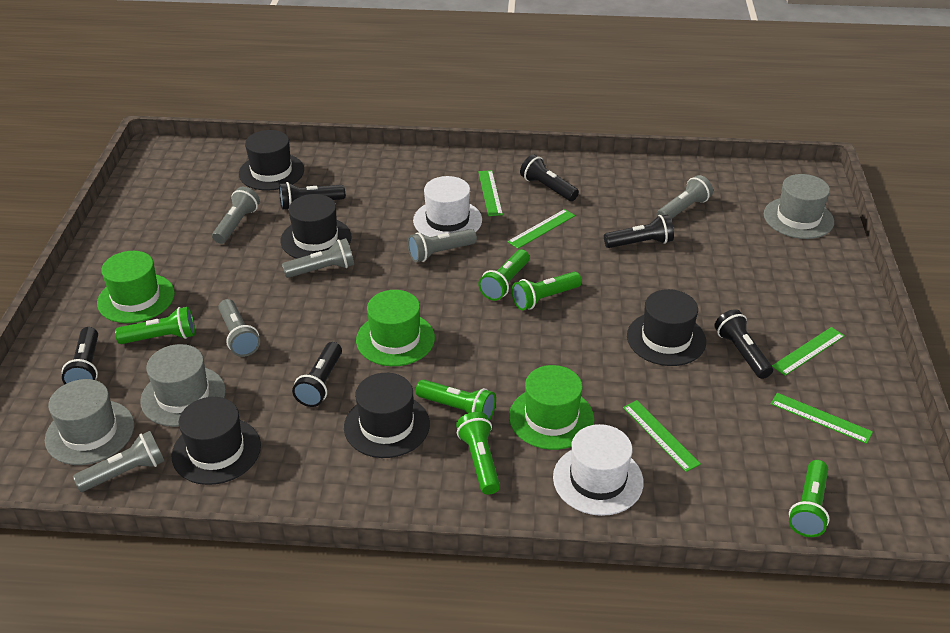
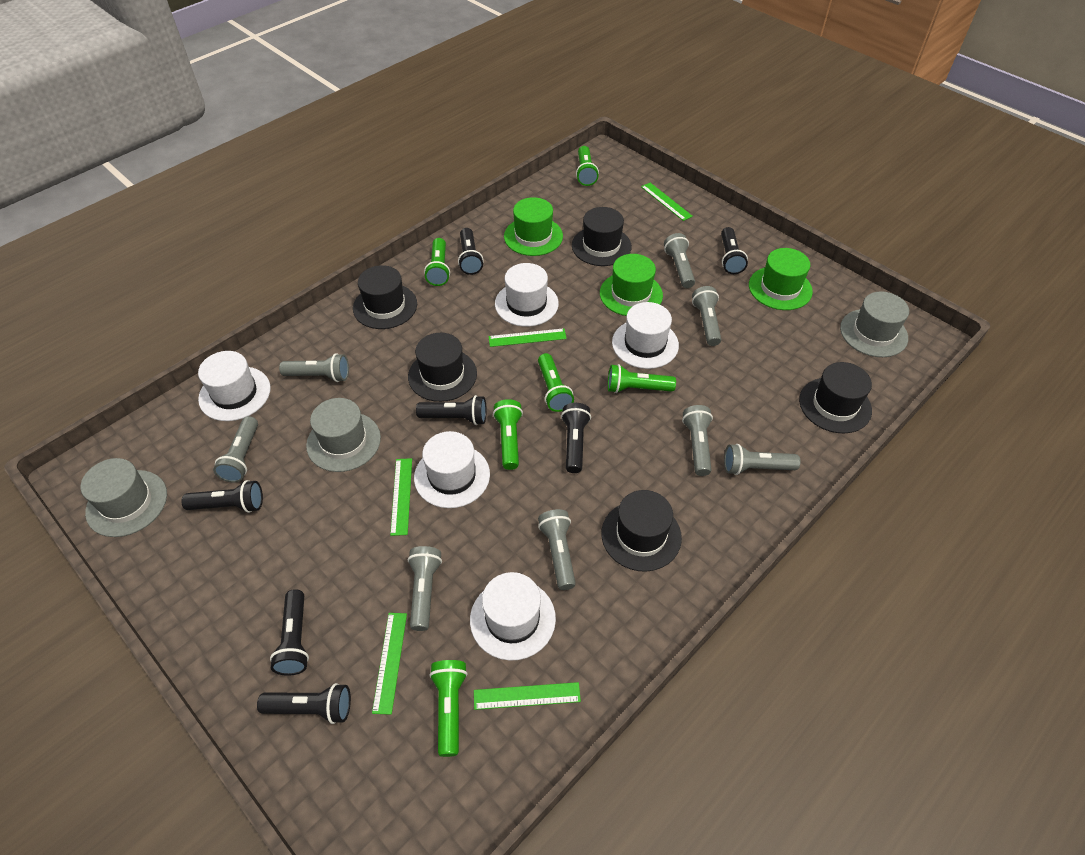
black flashlight: 6 -> 7
grey flashlight: 6 -> 8
white hat: 2 -> 5

